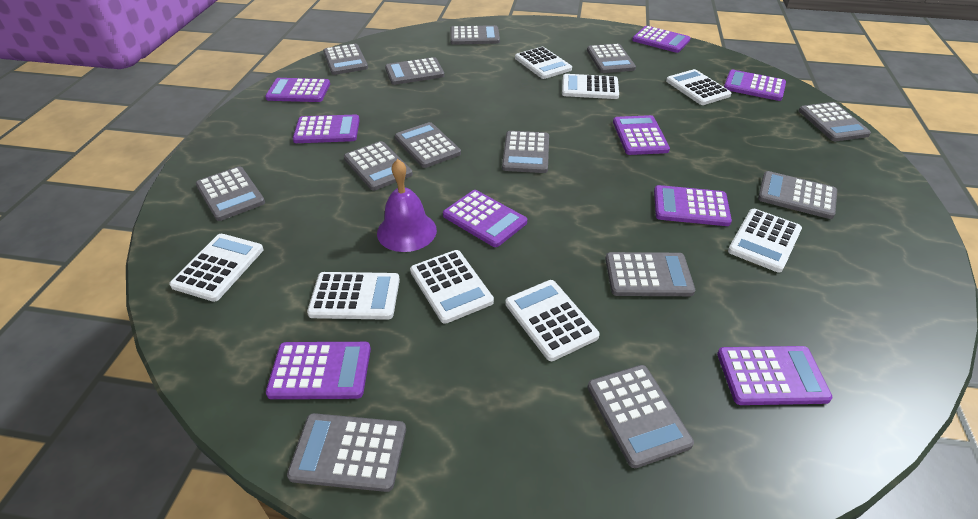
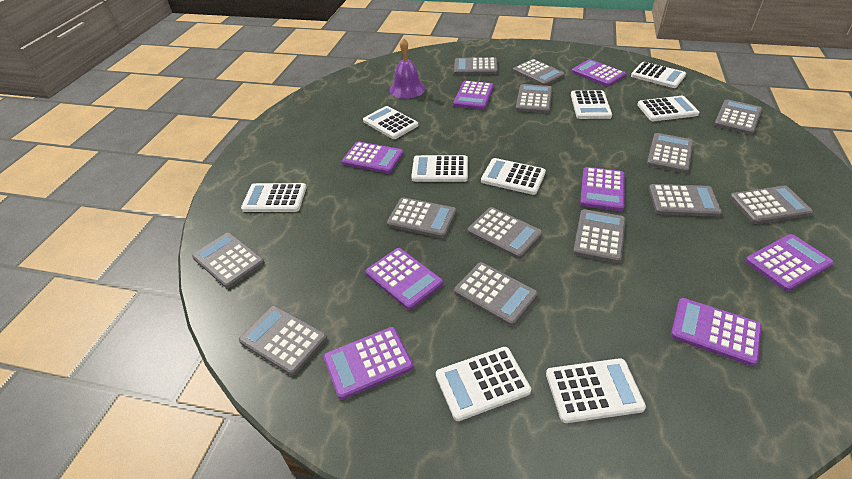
purple calculator: 9 -> 8
white calculator: 8 -> 9

